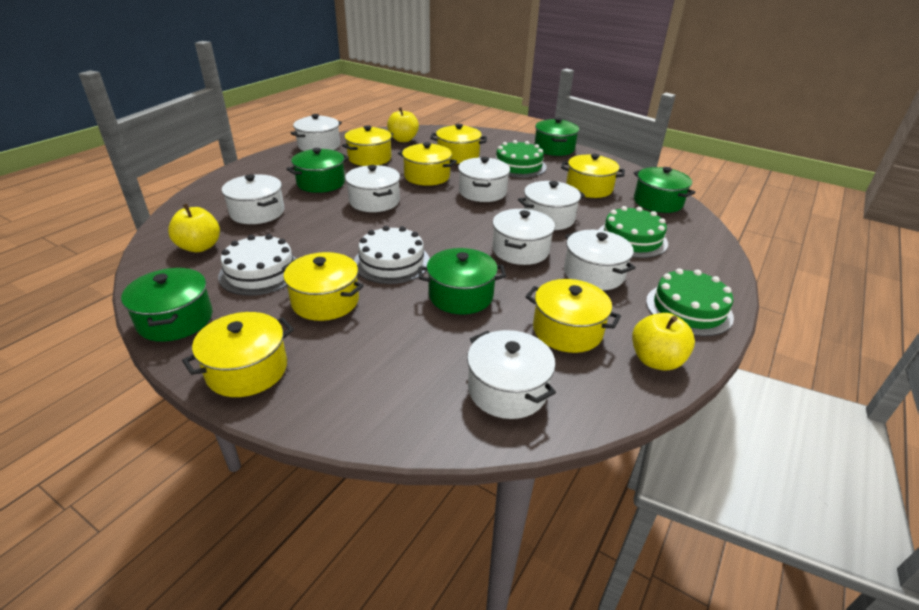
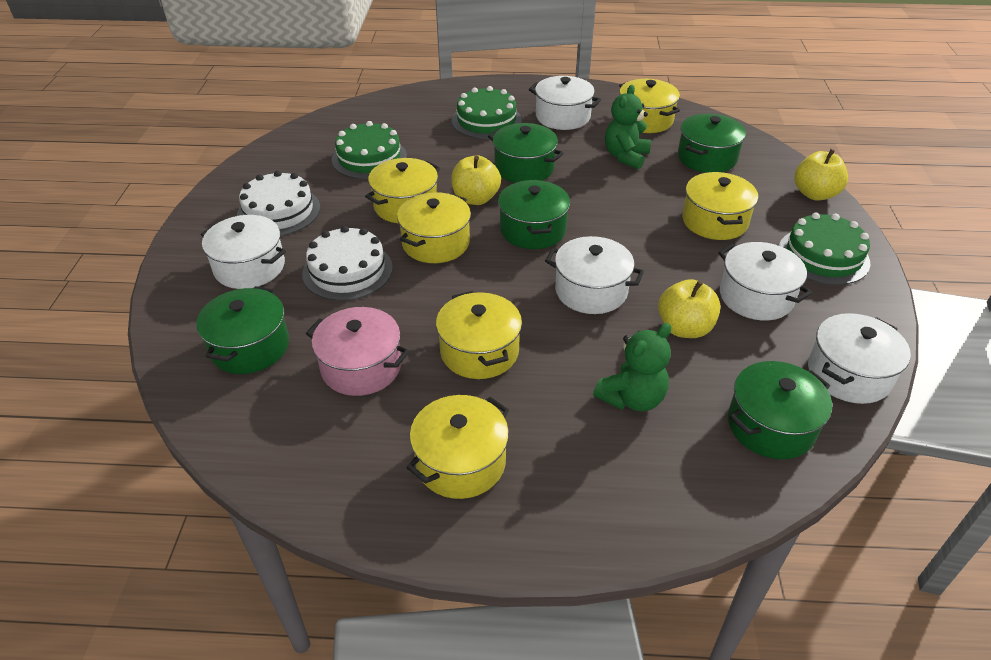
green teddy bear: 0 -> 2
pink pot: 0 -> 1
white pot: 8 -> 5
yellow pot: 7 -> 6

